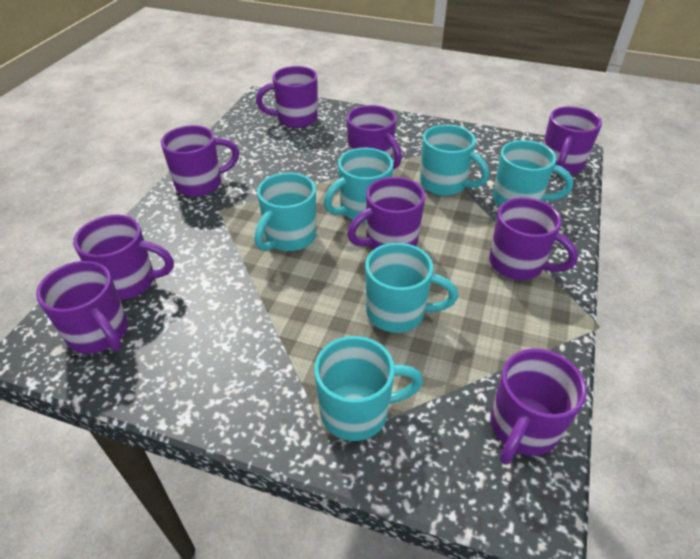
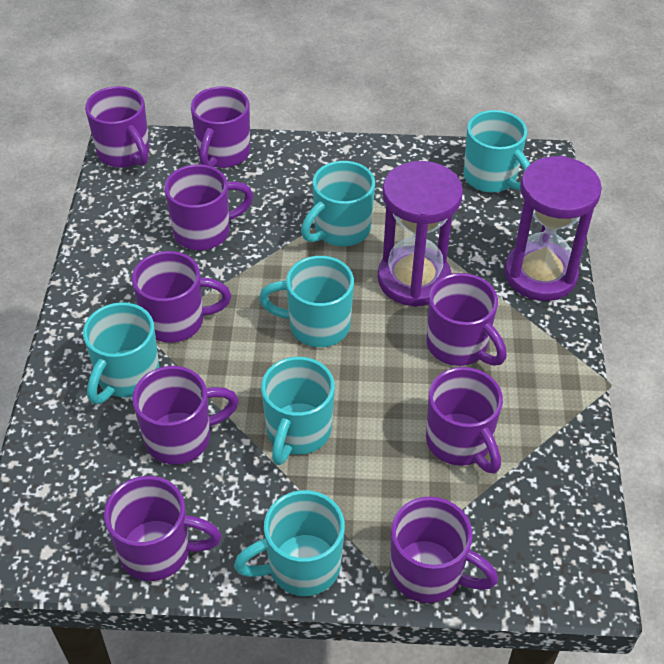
purple hourglass: 0 -> 2

